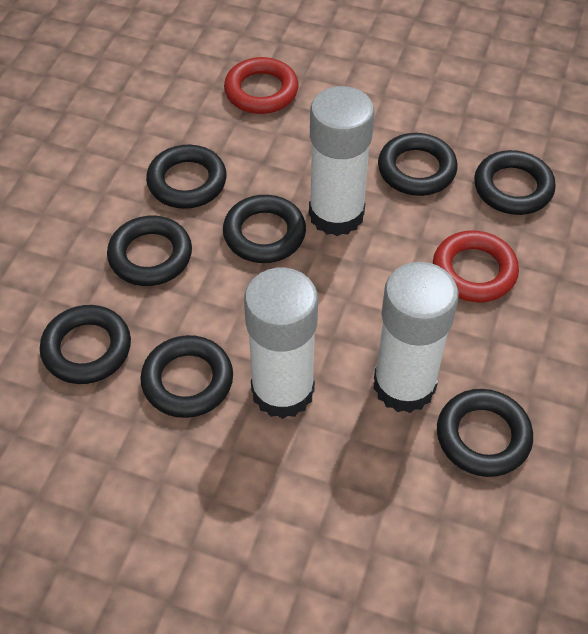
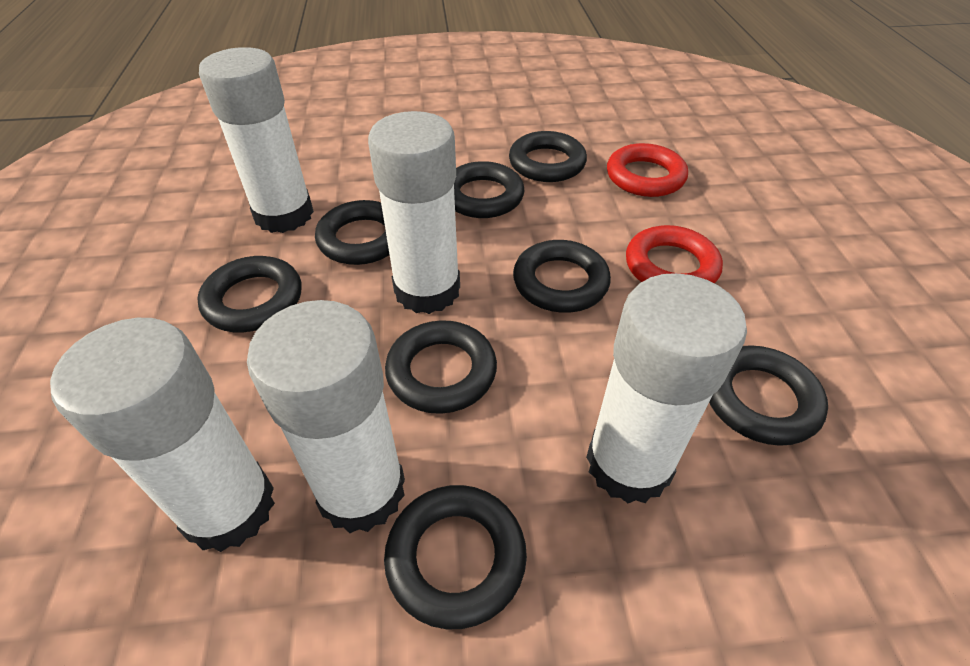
white glue stick: 3 -> 5

